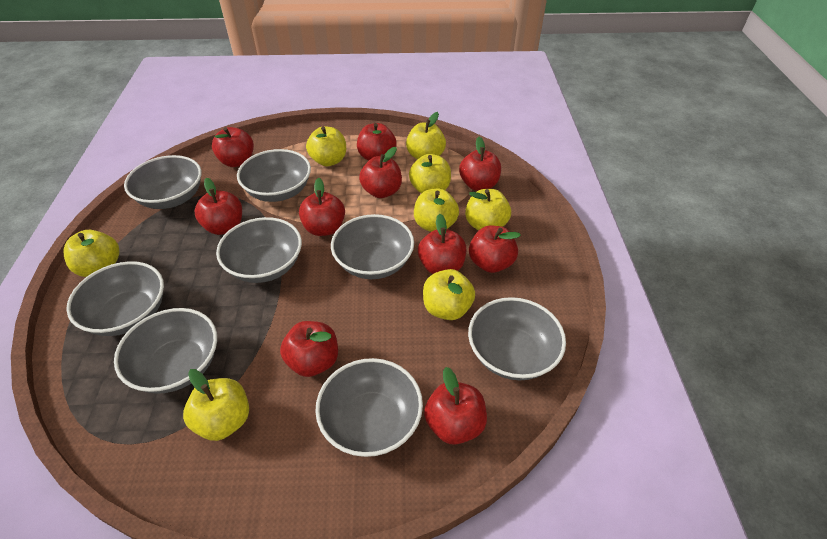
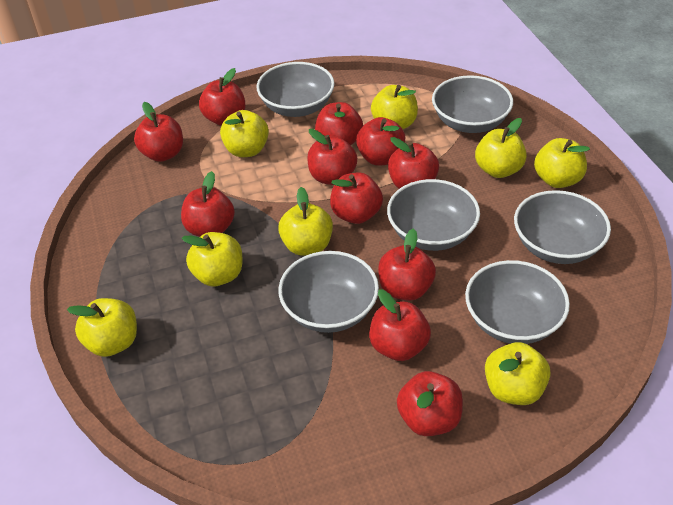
grey bowl: 8 -> 6
red apple: 10 -> 11

